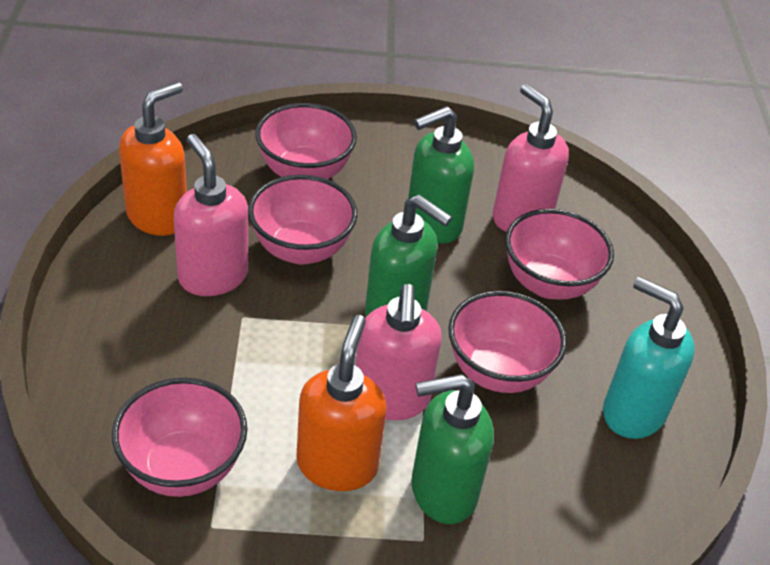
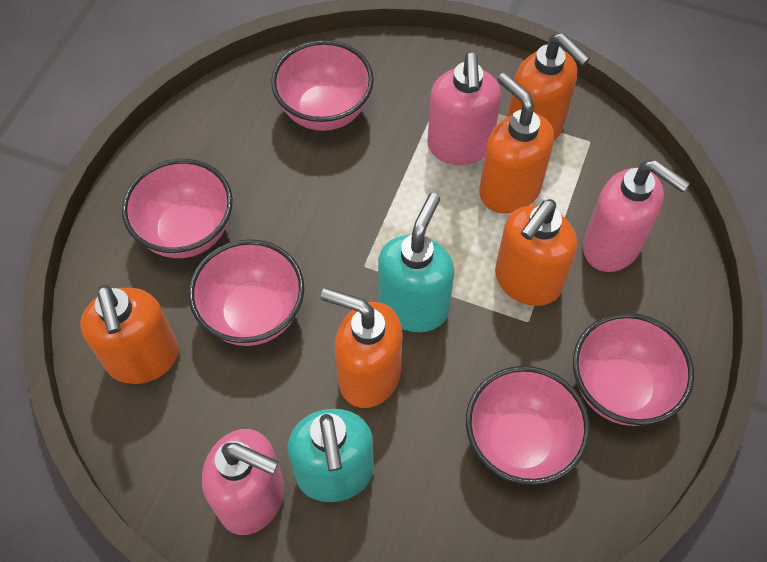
green soap dispenser: 3 -> 0
orange soap dispenser: 2 -> 5
turquoise soap dispenser: 1 -> 2

